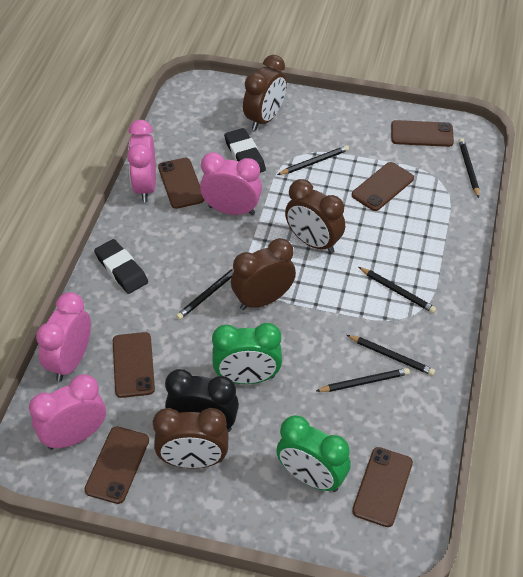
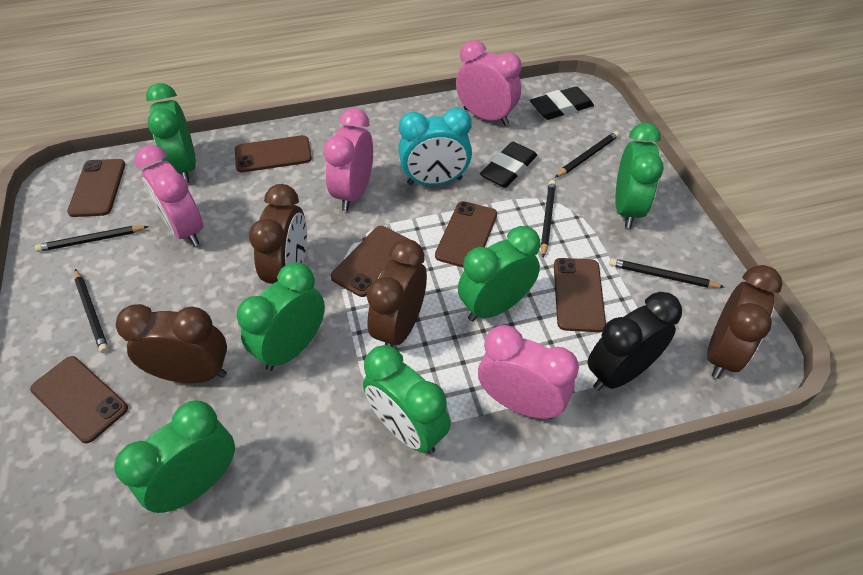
black pencil: 6 -> 5
green clock: 2 -> 6
turquoise clock: 0 -> 1

